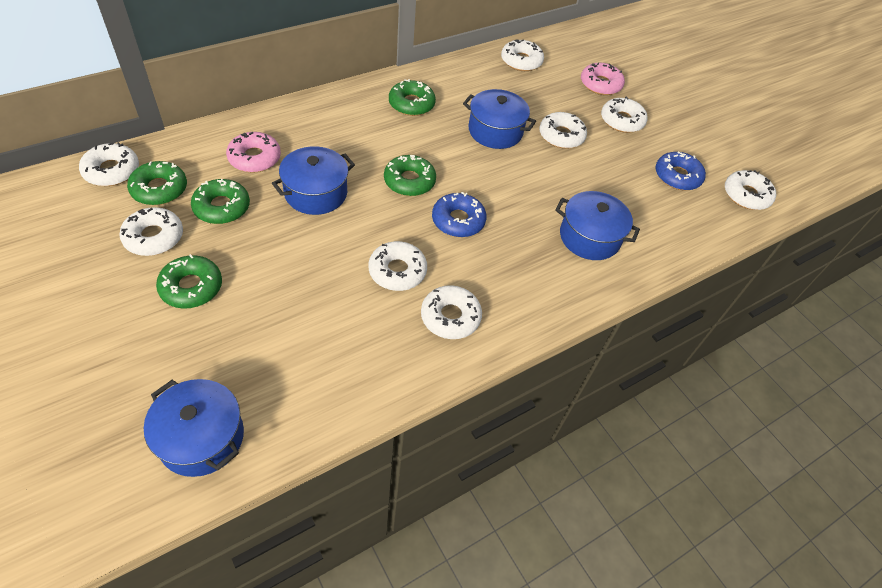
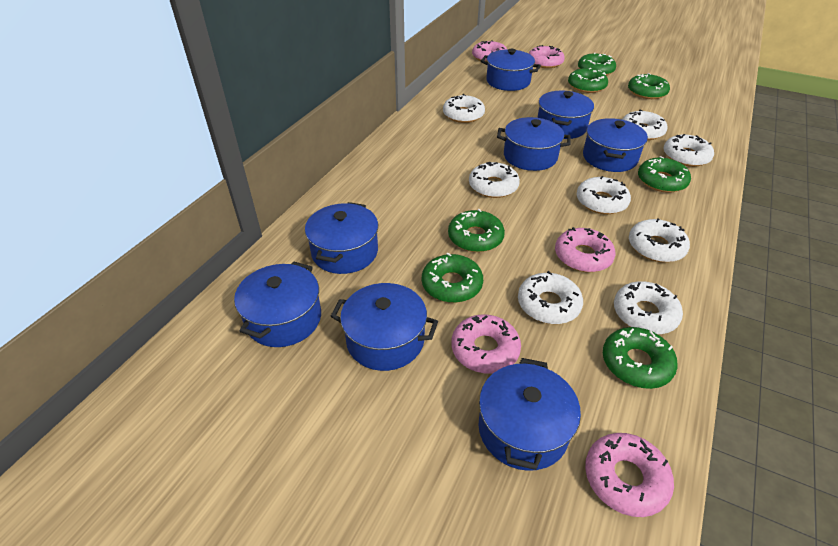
blue donut: 2 -> 0
blue pot: 4 -> 8
green donut: 5 -> 7
pink donut: 2 -> 5

